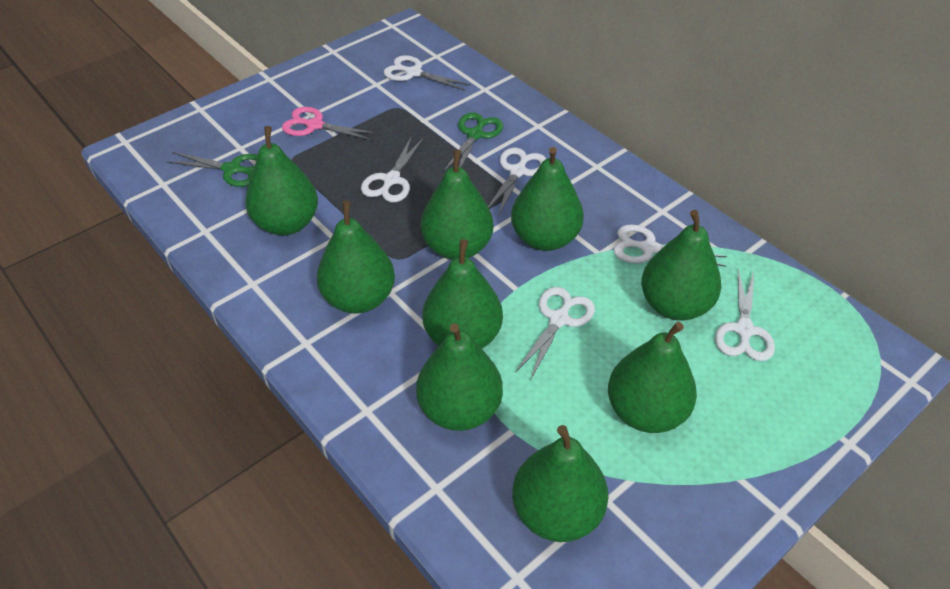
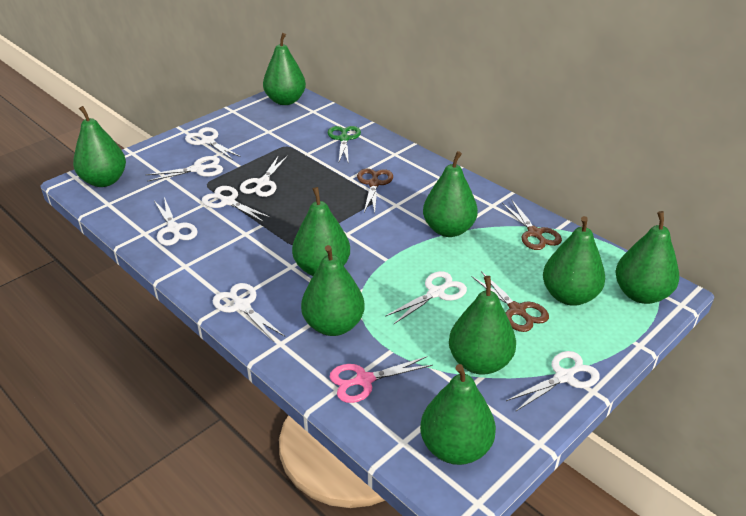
brown scissors: 0 -> 3
green scissors: 2 -> 1
white scissors: 6 -> 8

